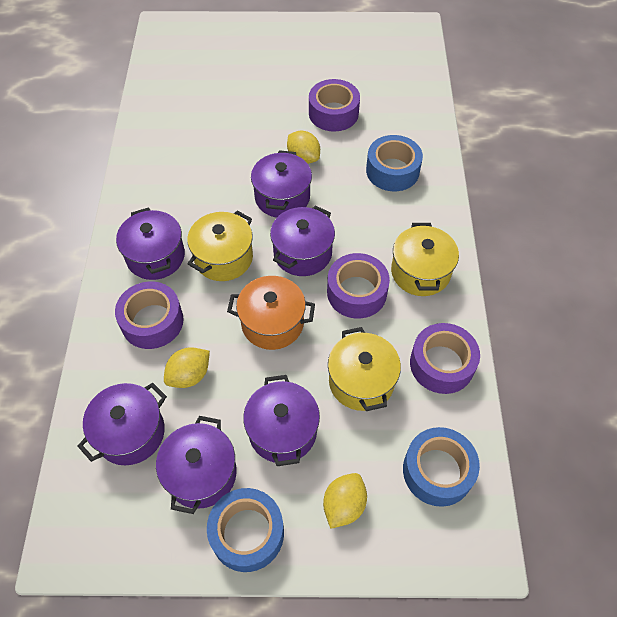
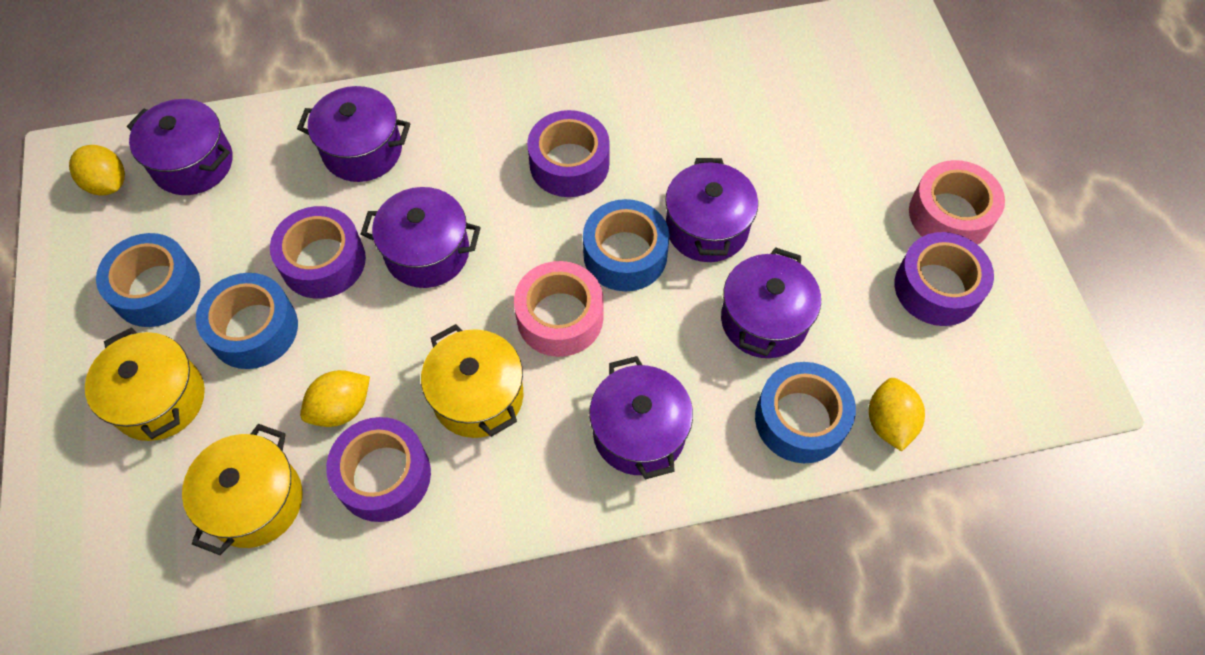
blue tape: 3 -> 4
orange pot: 1 -> 0
pink tape: 0 -> 2

